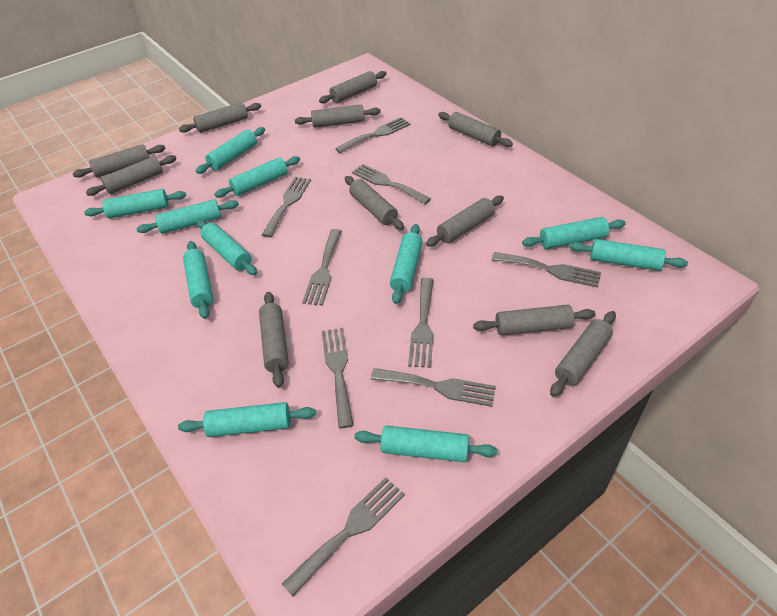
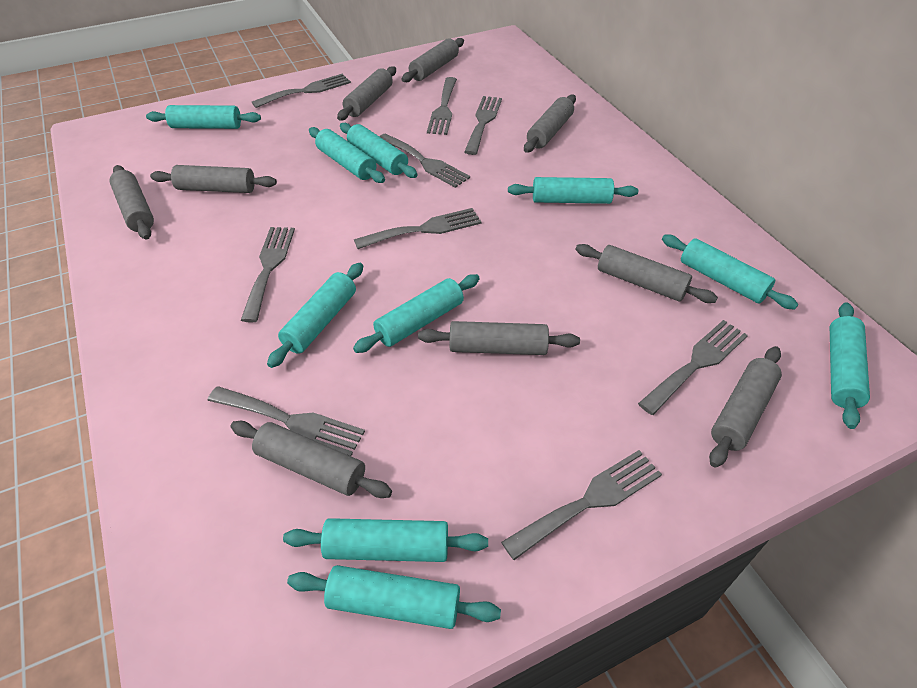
grey rolling pin: 11 -> 9
turquoise rolling pin: 11 -> 10

